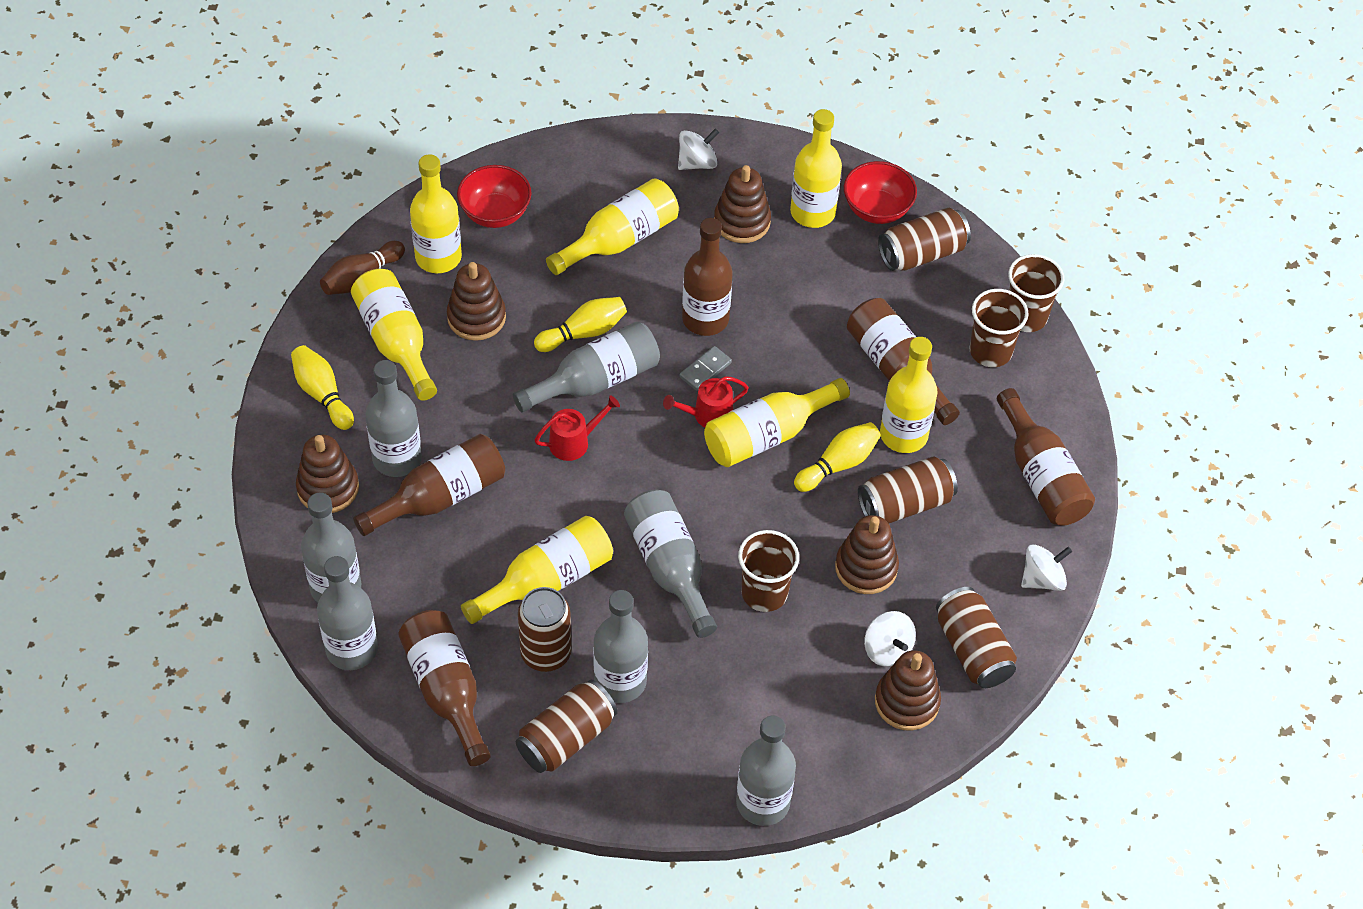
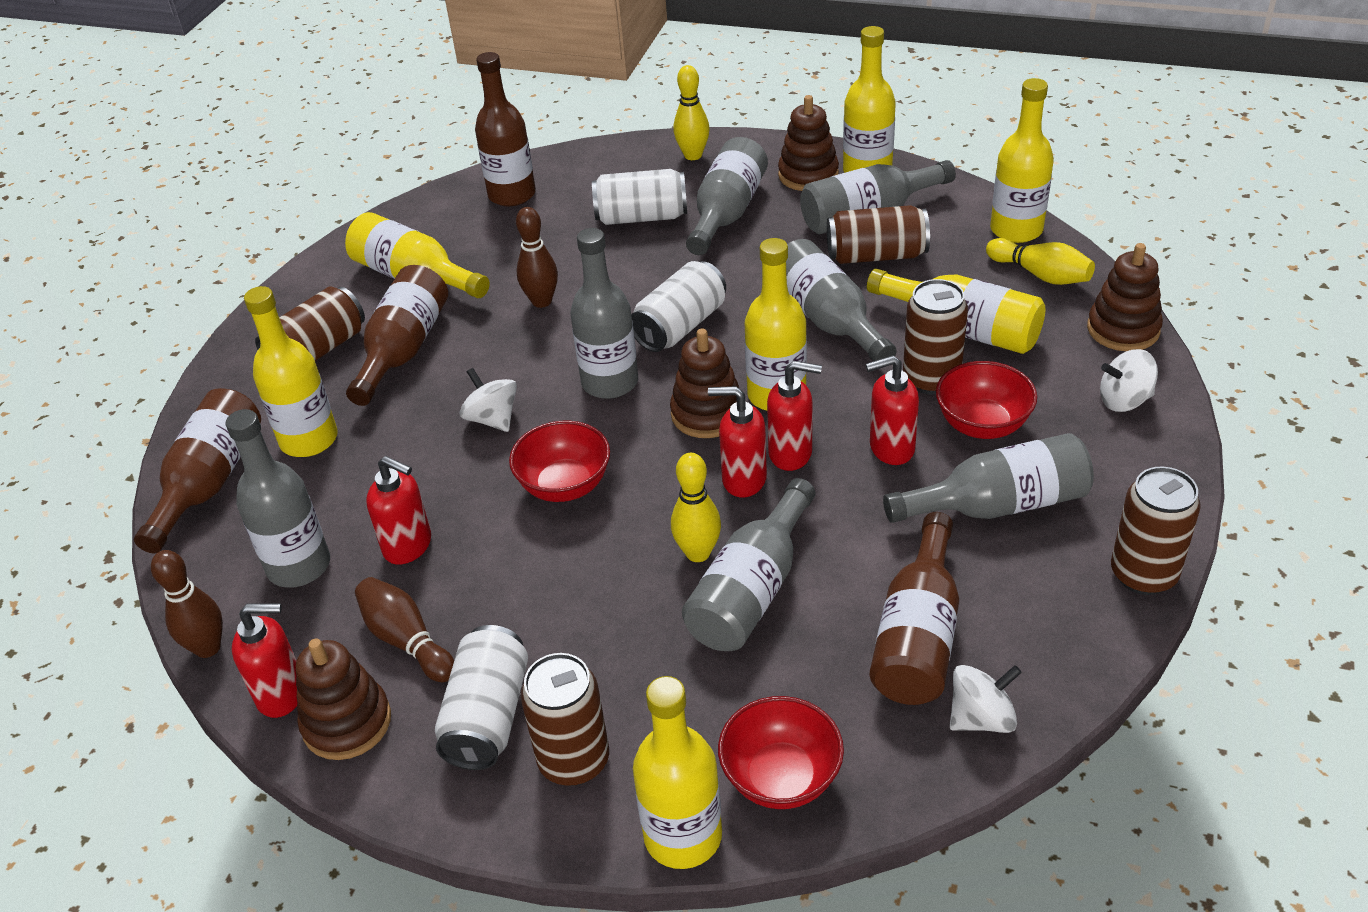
brown bottle: 5 -> 4
brown bowling pin: 1 -> 3
brown cup: 3 -> 0
brown stacking toy: 5 -> 4
grey domino: 1 -> 0
red bowl: 2 -> 3
red soap dispenser: 0 -> 5
red watering can: 2 -> 0
white can: 0 -> 3

